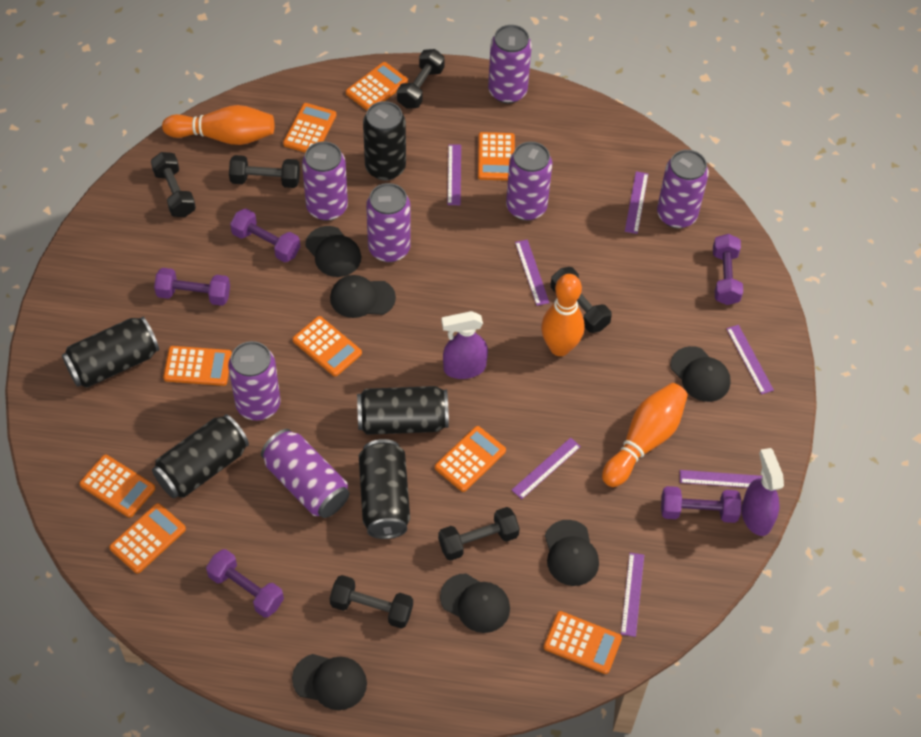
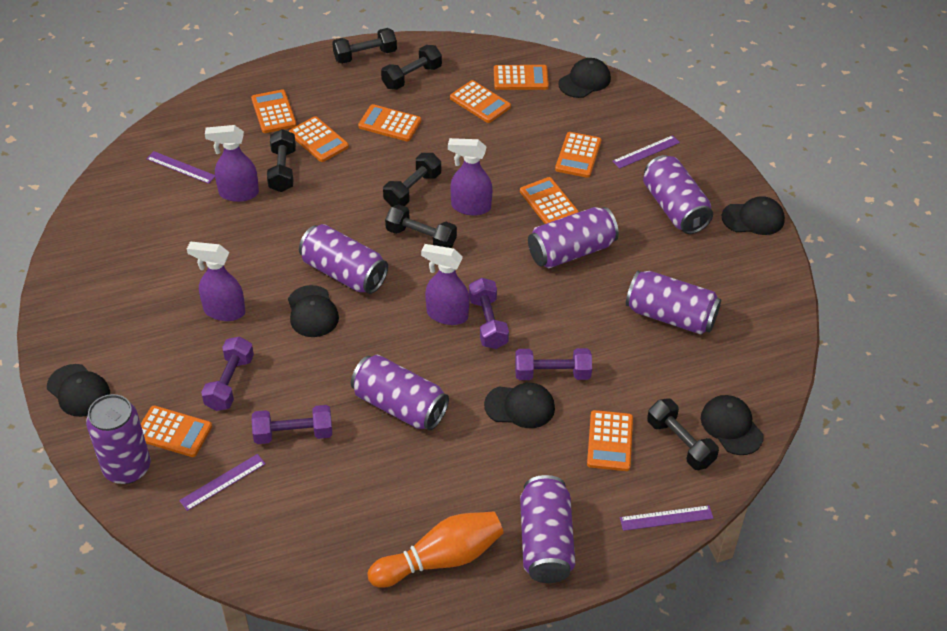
black can: 5 -> 0
orange bowling pin: 3 -> 1
purple dumbbell: 5 -> 4
purple ruler: 7 -> 4
purple spray bottle: 2 -> 4

